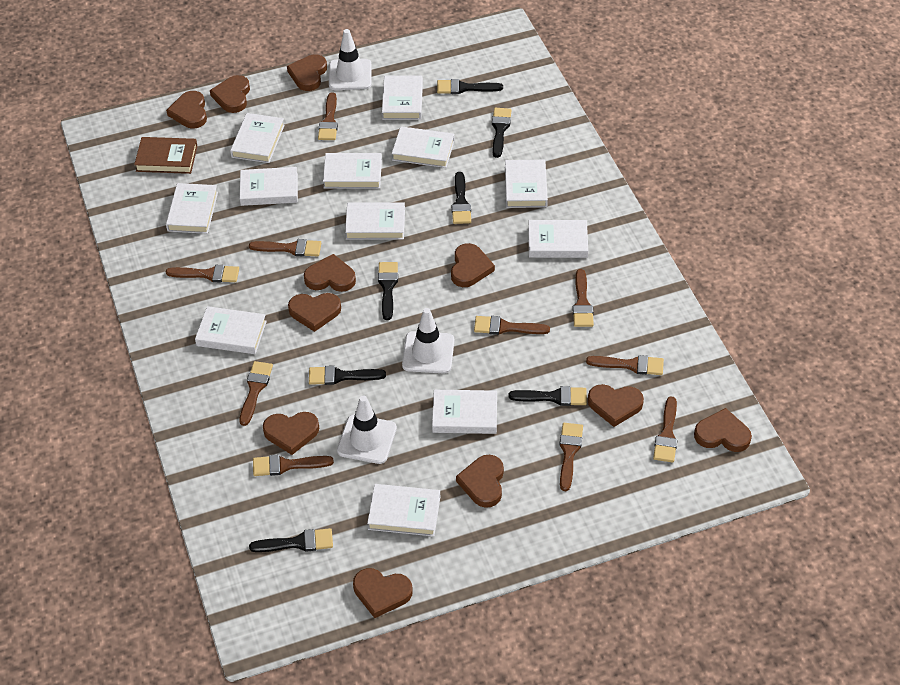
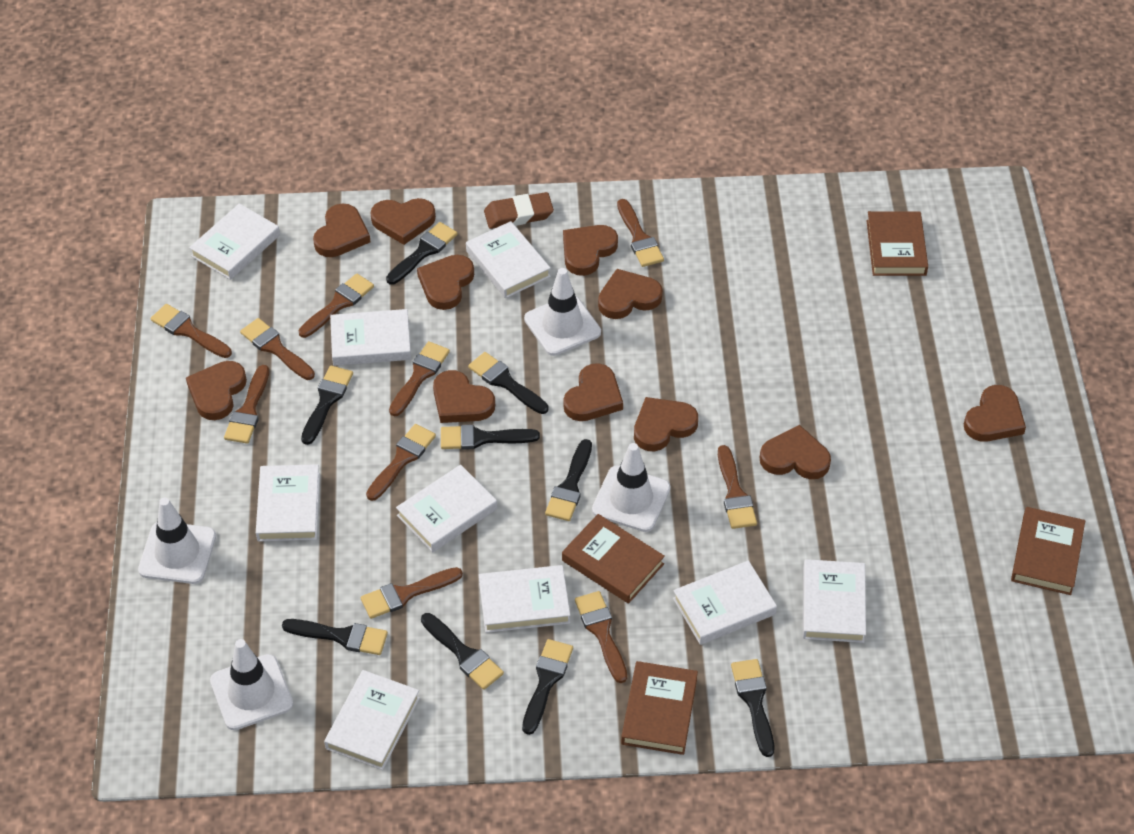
black brush: 7 -> 9
brown book: 1 -> 4
brown eraser: 0 -> 1
white book: 12 -> 9
white traffic cone: 3 -> 4

